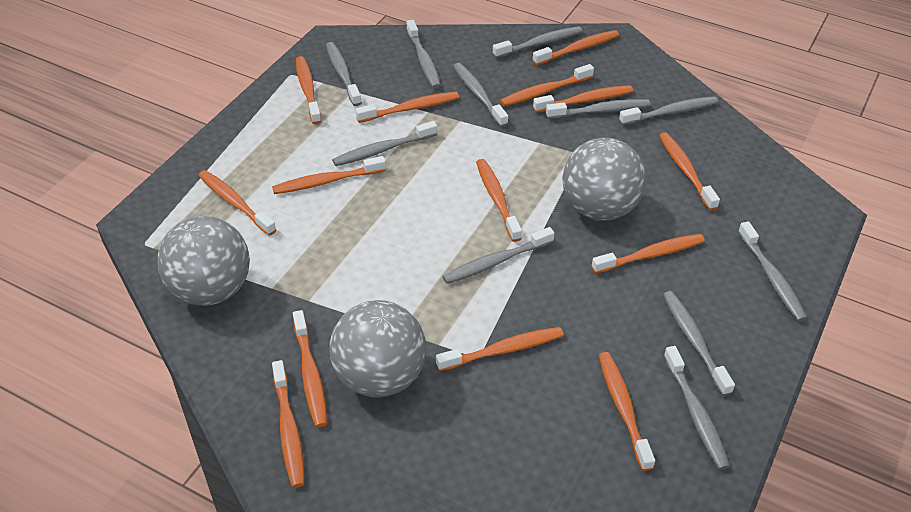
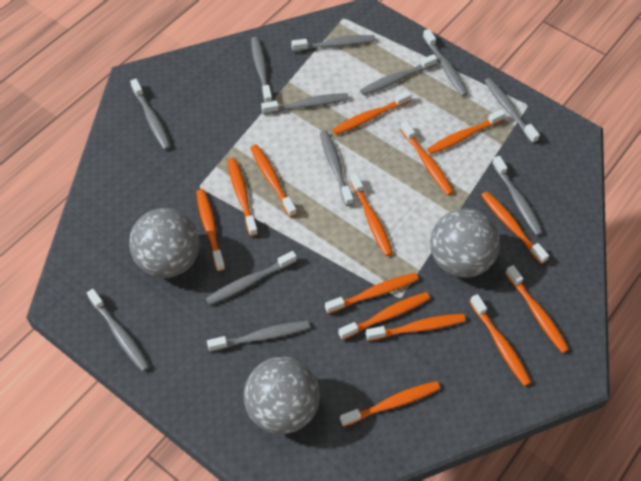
grey toothbrush: 11 -> 12

